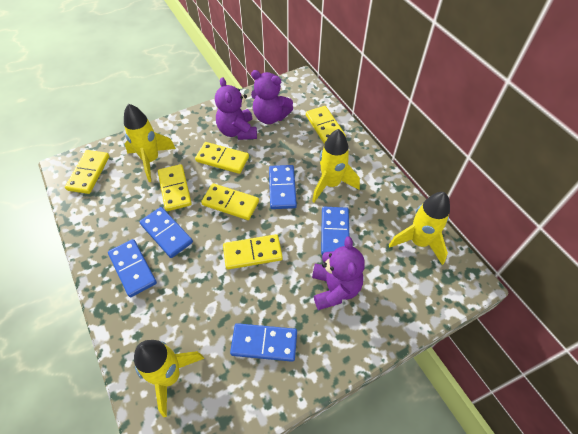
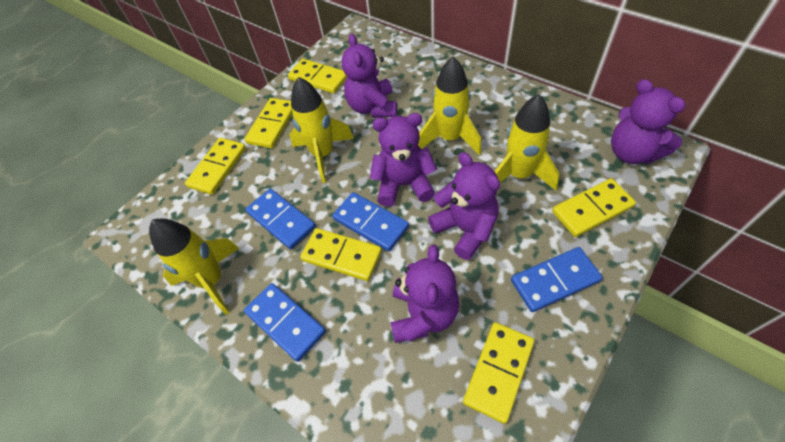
blue domino: 5 -> 4
purple teddy bear: 3 -> 5

